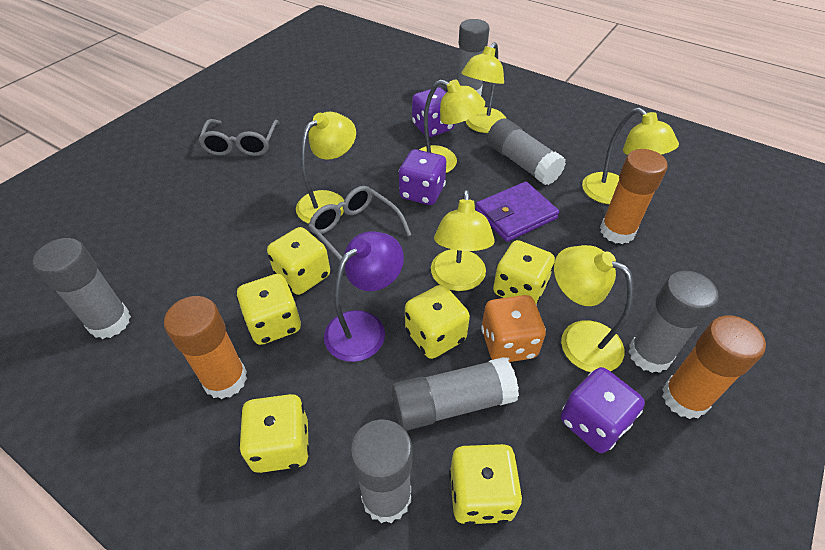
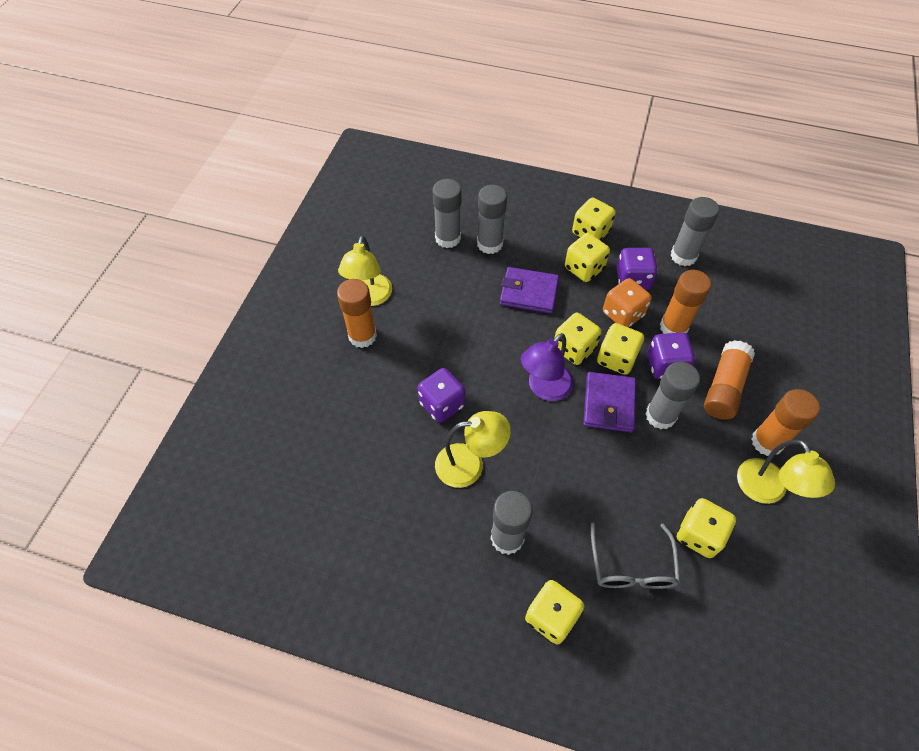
grey glasses: 2 -> 1
grey glue stick: 6 -> 5
orange glue stick: 3 -> 4
purple wallet: 1 -> 2
yellow lamp: 6 -> 3

